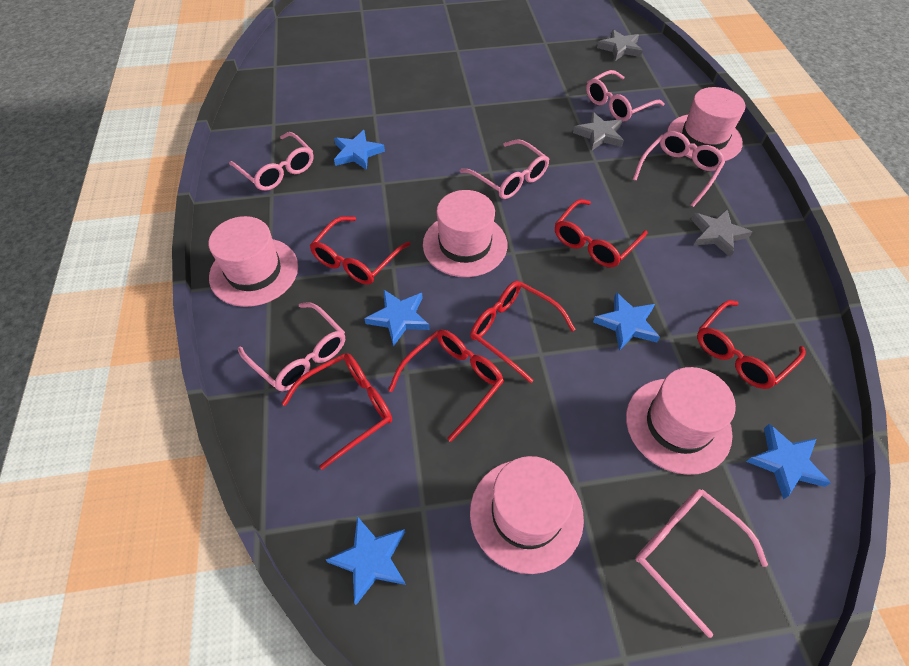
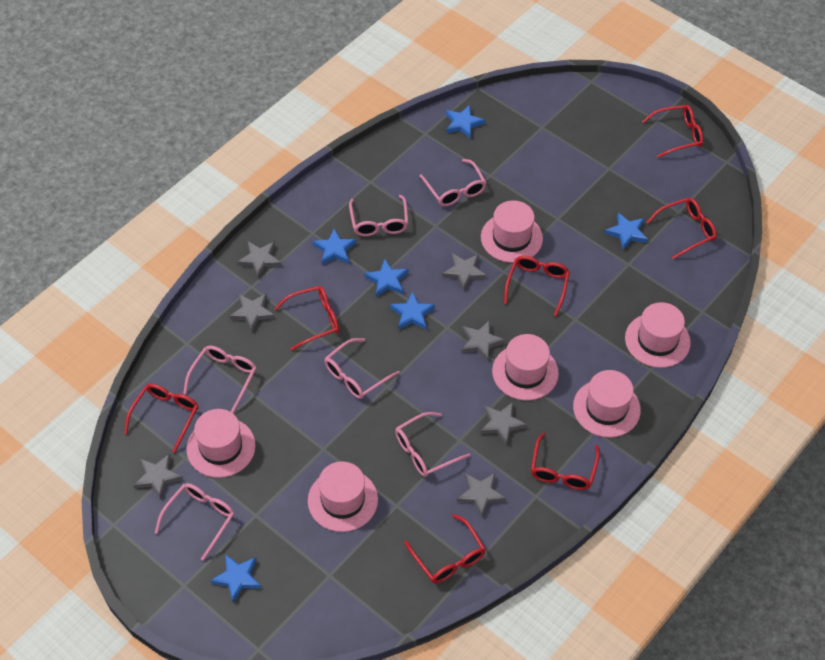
blue star: 5 -> 6
grey star: 3 -> 7
pink hat: 5 -> 6
red glasses: 6 -> 7

